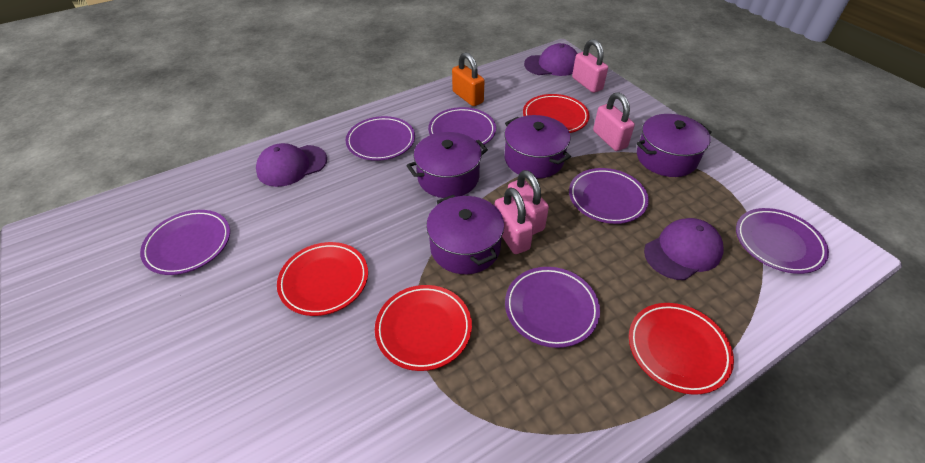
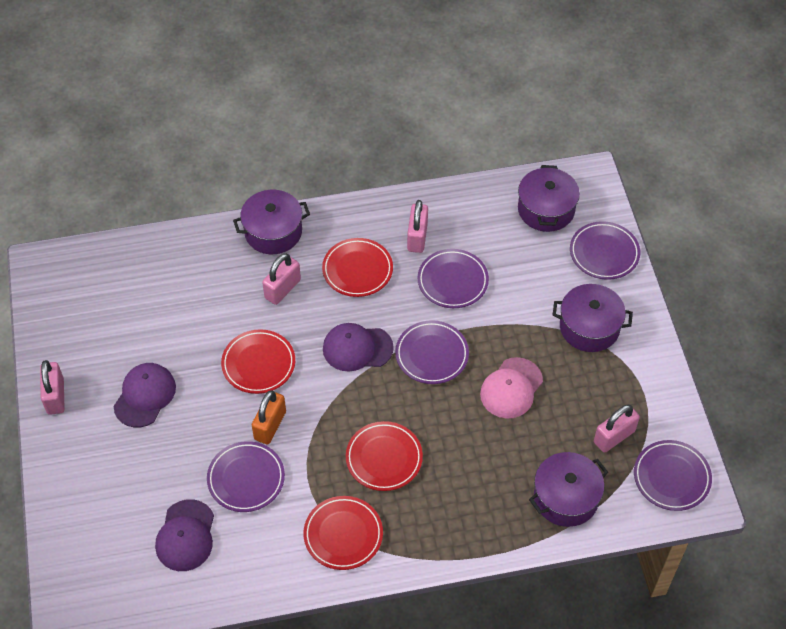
pink cap: 0 -> 1
purple plate: 6 -> 5

